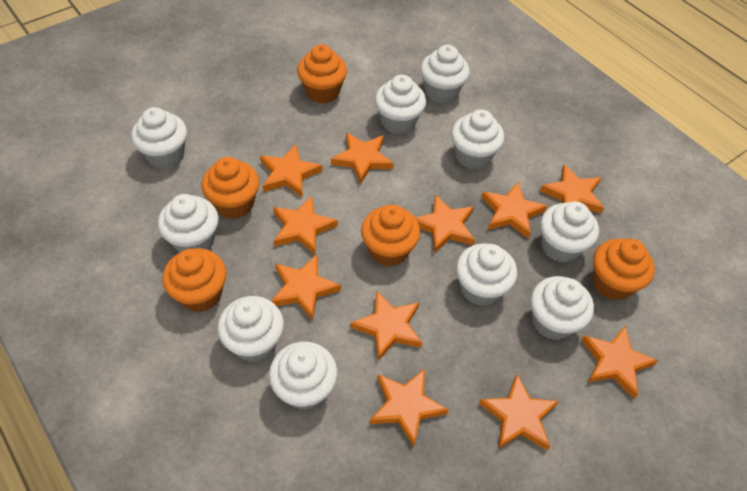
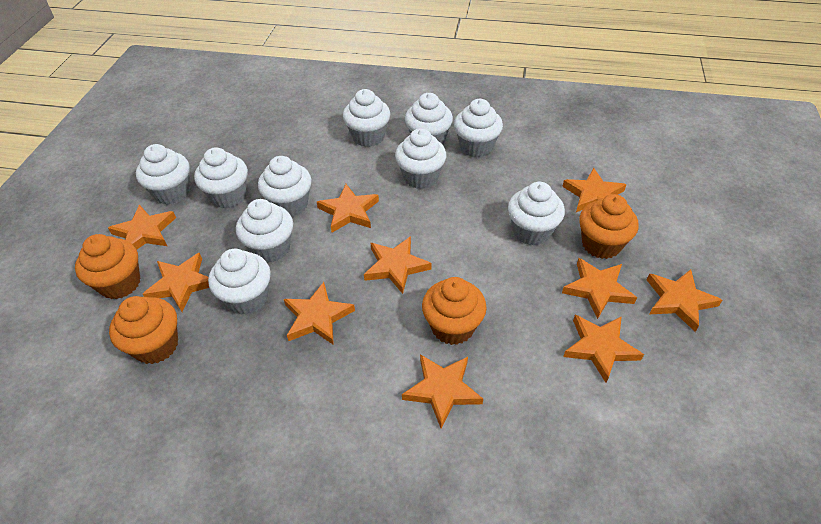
orange cupcake: 5 -> 4
orange star: 11 -> 10

